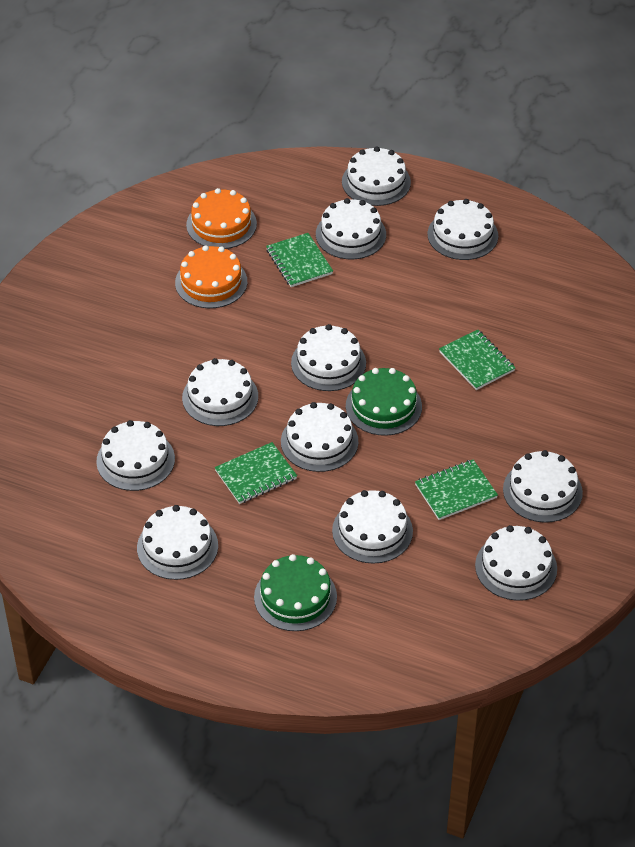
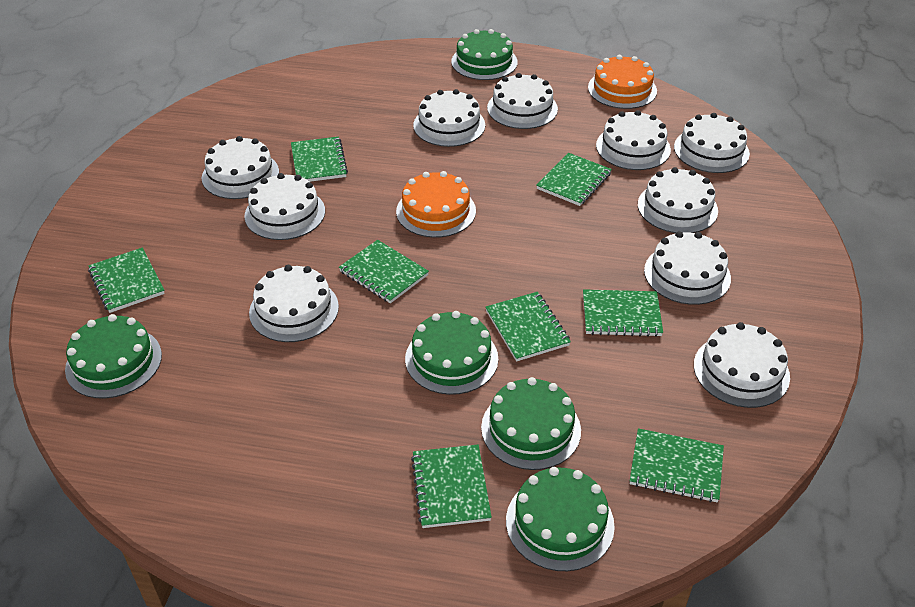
green cake: 2 -> 5
green notebook: 4 -> 8
white cake: 11 -> 10

